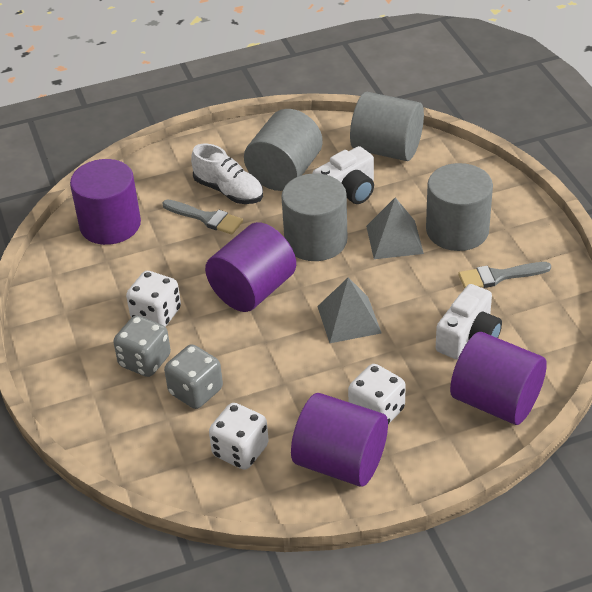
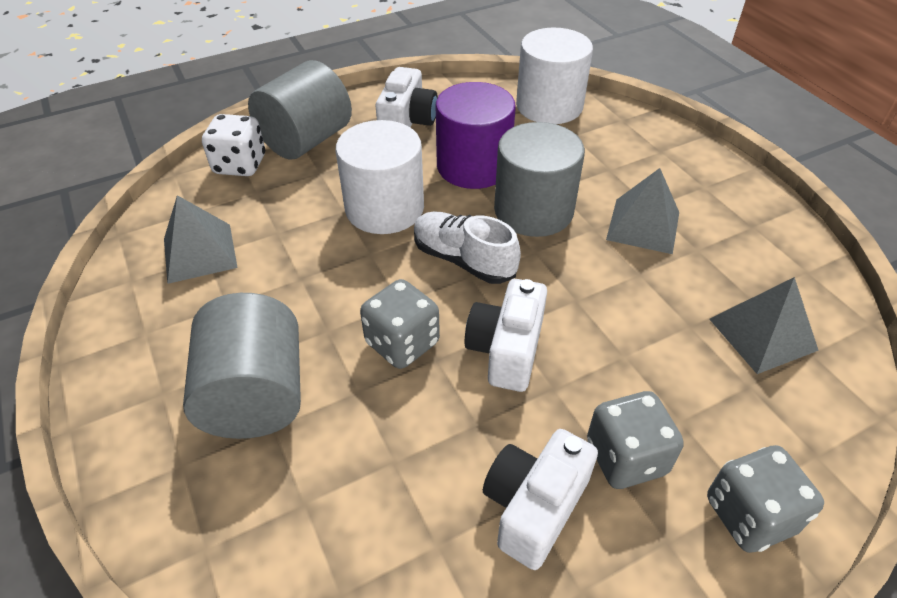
grey brush: 2 -> 0
grey cylinder: 4 -> 3
grey dice: 2 -> 3
grey pyramid: 2 -> 3
purple cylinder: 4 -> 1
white camera: 2 -> 3
white cylinder: 0 -> 2
white dice: 3 -> 1

